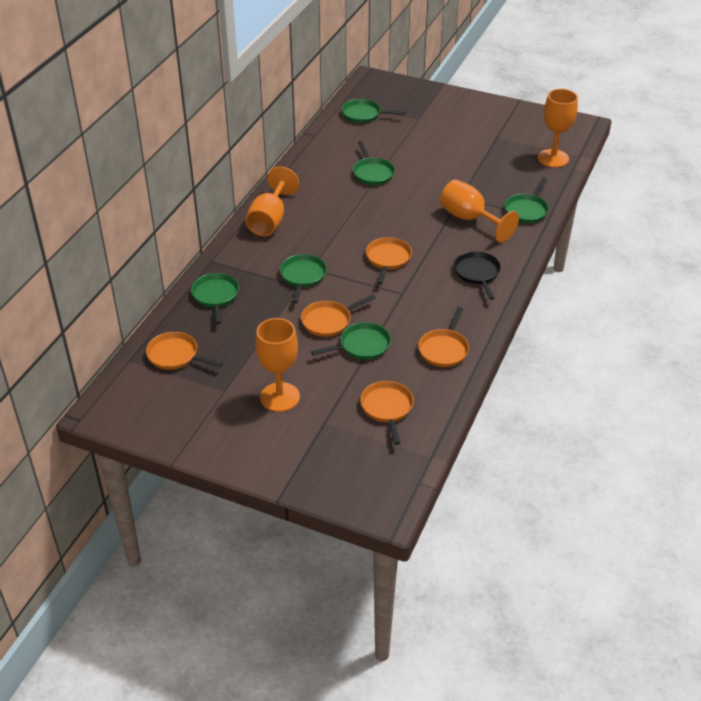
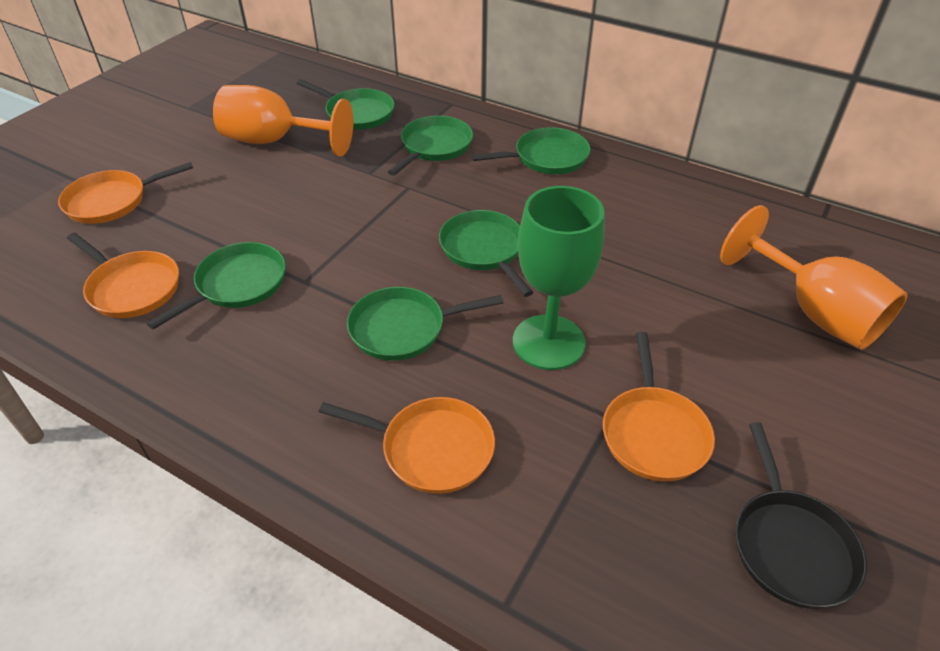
green goblet: 0 -> 1
orange goblet: 4 -> 2
orange pan: 5 -> 4

